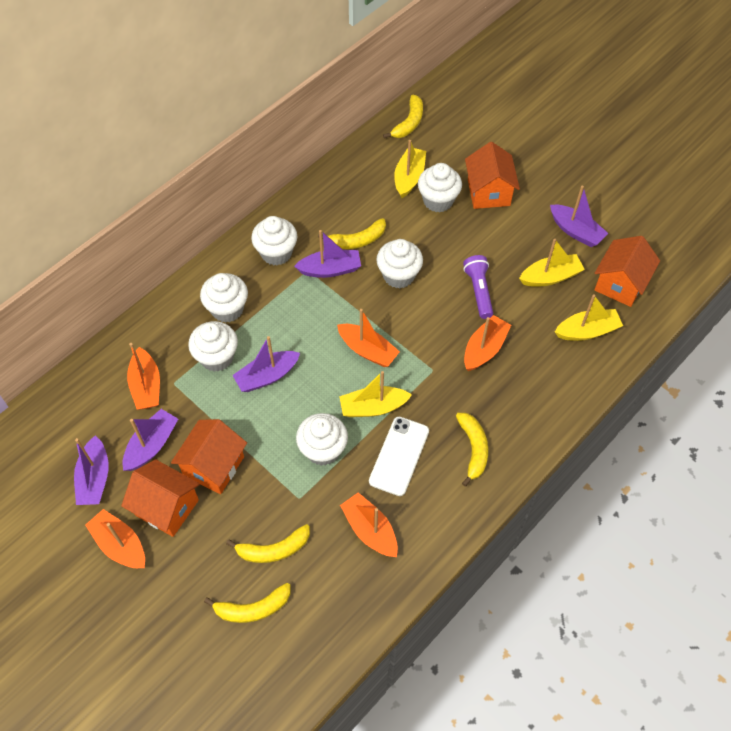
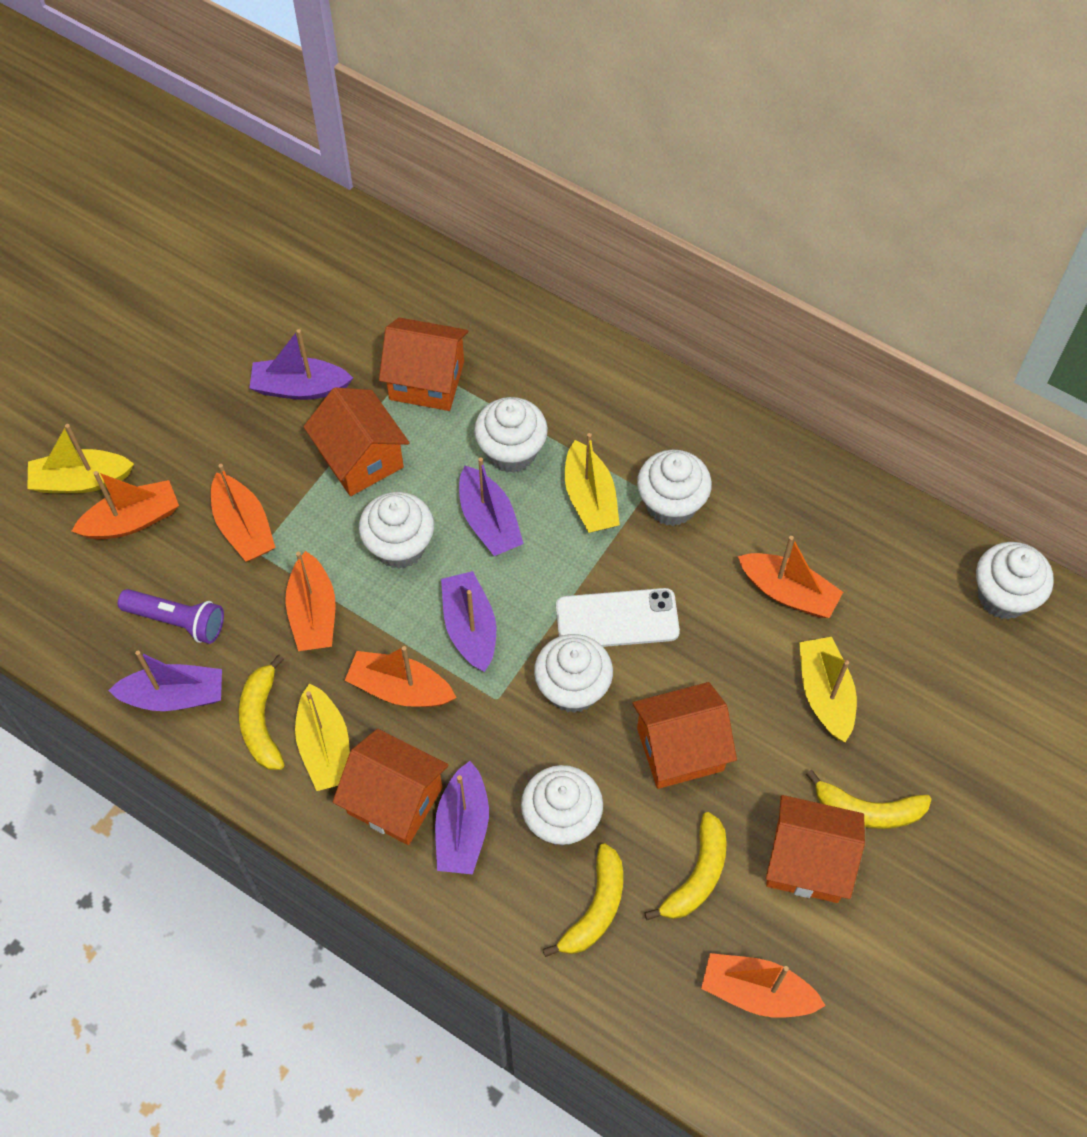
orange boat: 5 -> 6
orange house: 4 -> 5
yellow banana: 5 -> 4

